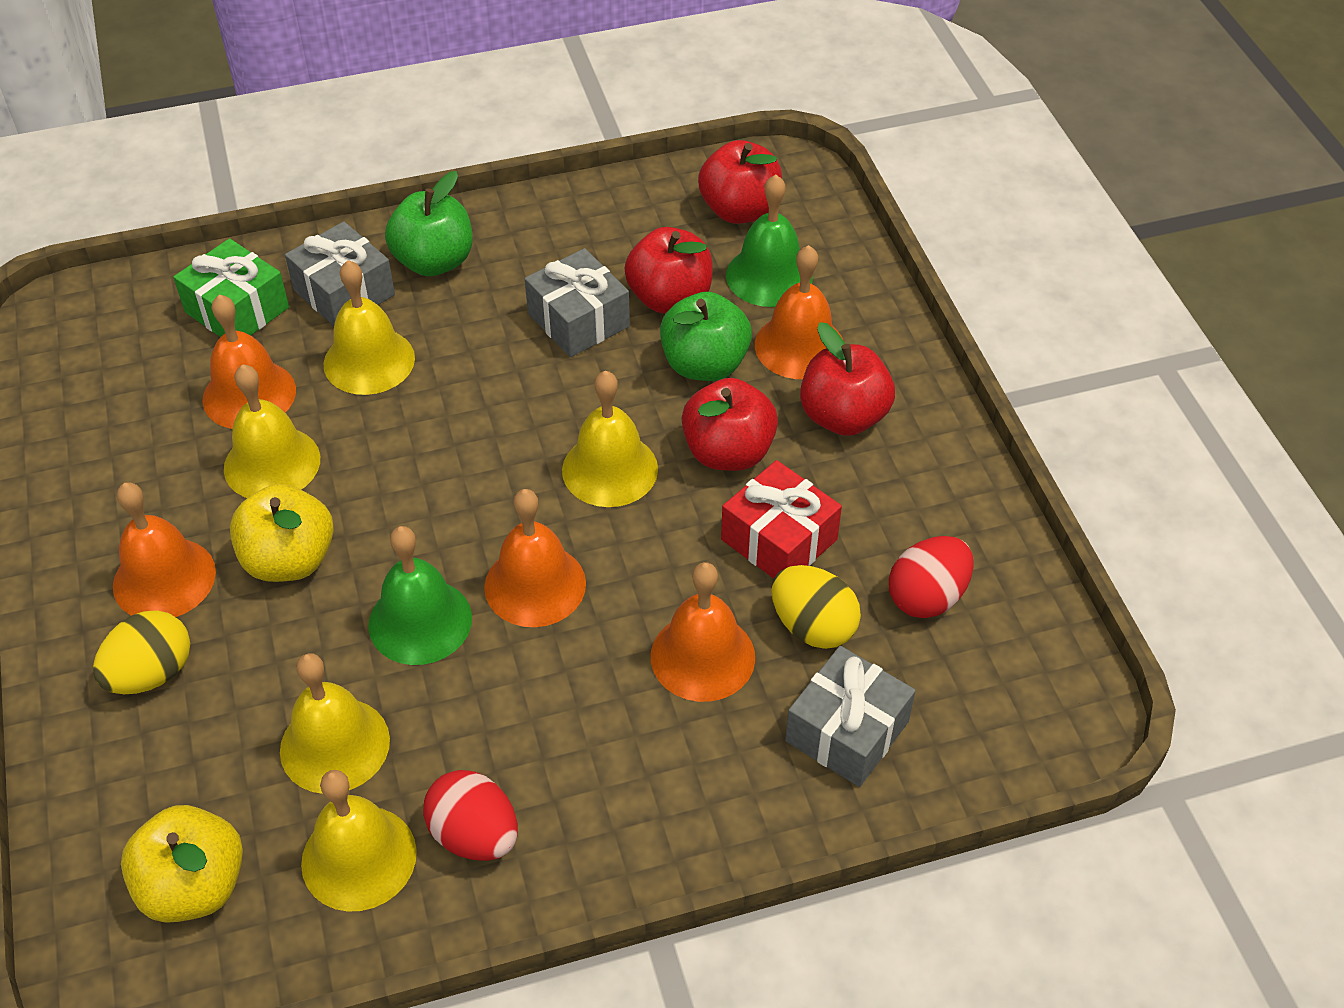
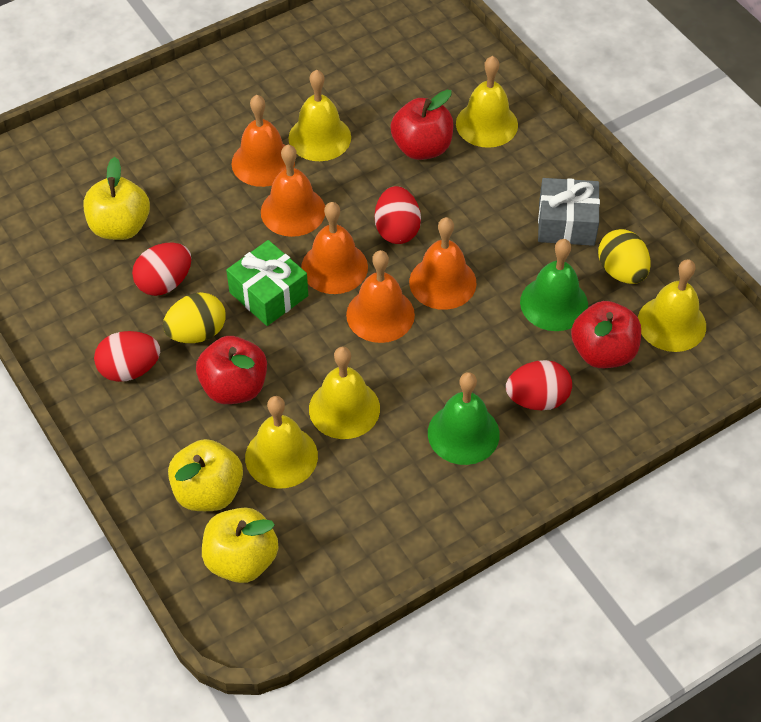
green apple: 2 -> 0
grey gift: 3 -> 1
red apple: 4 -> 3
red egg: 2 -> 4
red gift: 1 -> 0
yellow apple: 2 -> 3

